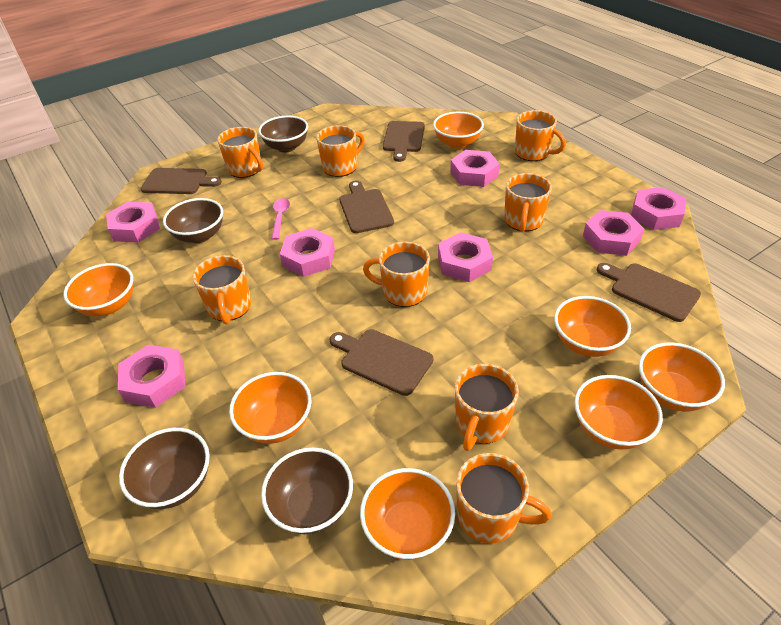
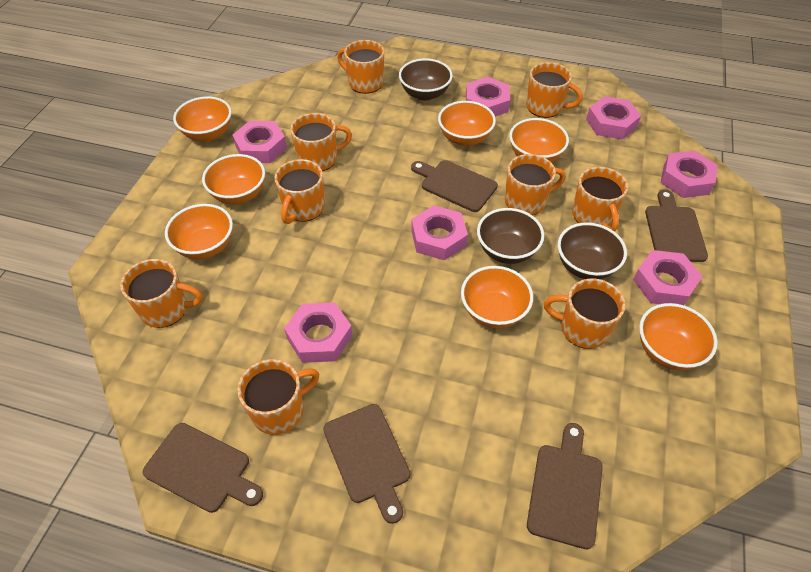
brown bowl: 4 -> 3
orange mug: 8 -> 9
pink spoon: 1 -> 0

